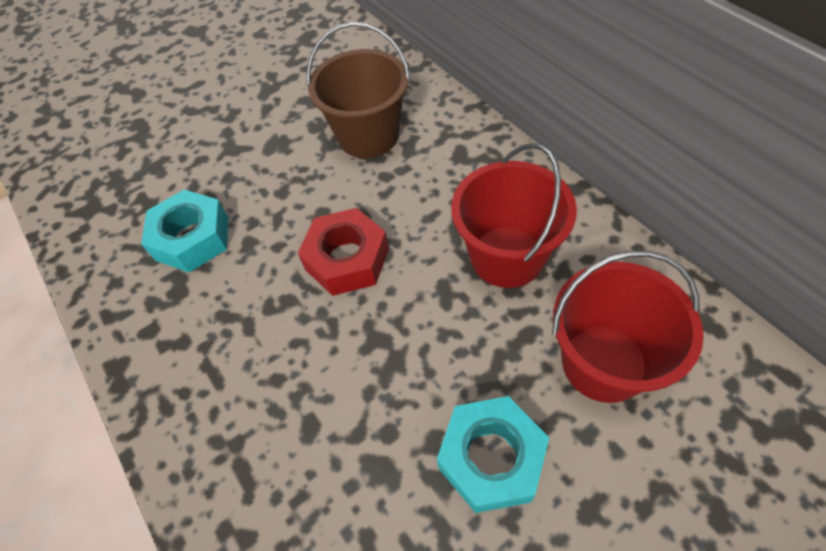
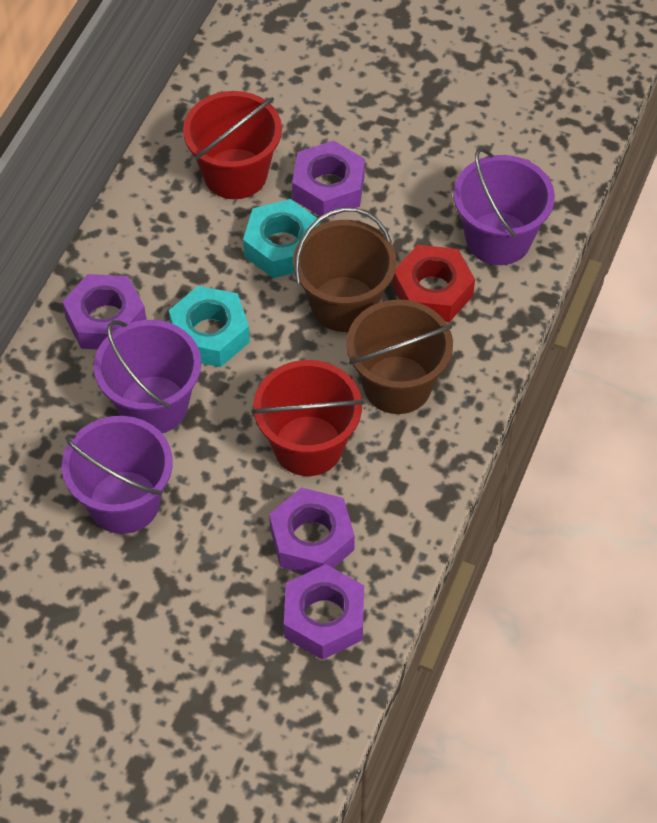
brown bucket: 1 -> 2
purple bucket: 0 -> 3
purple nut: 0 -> 4

